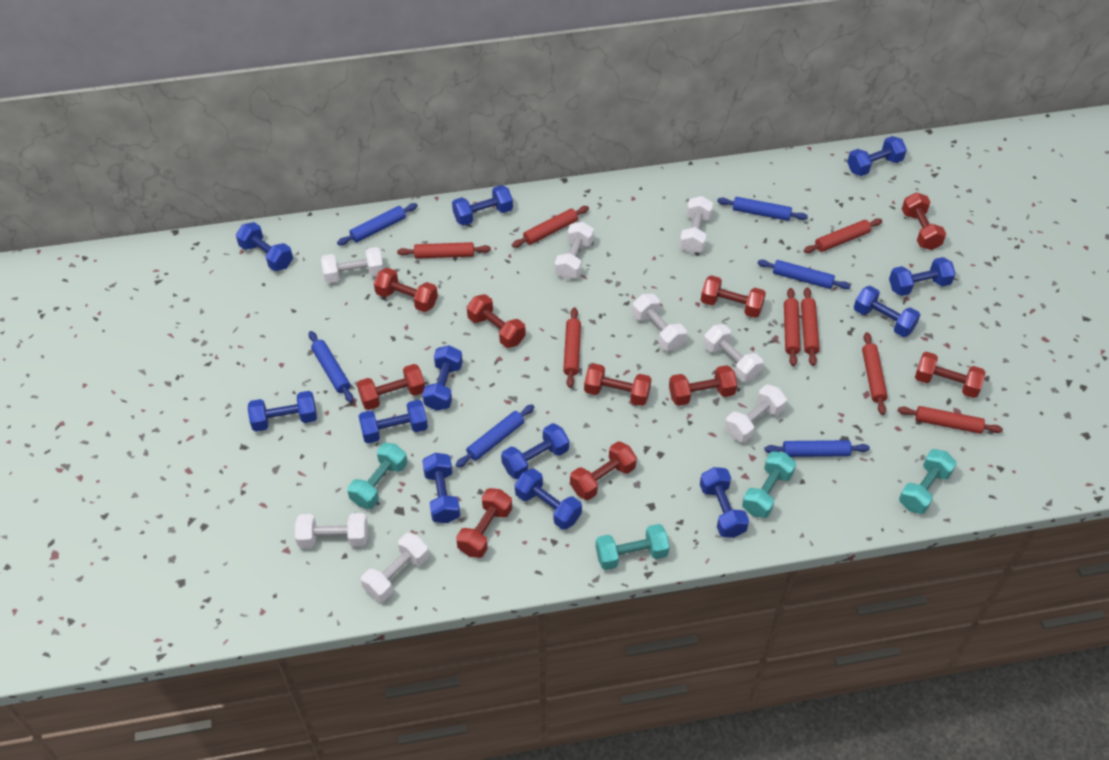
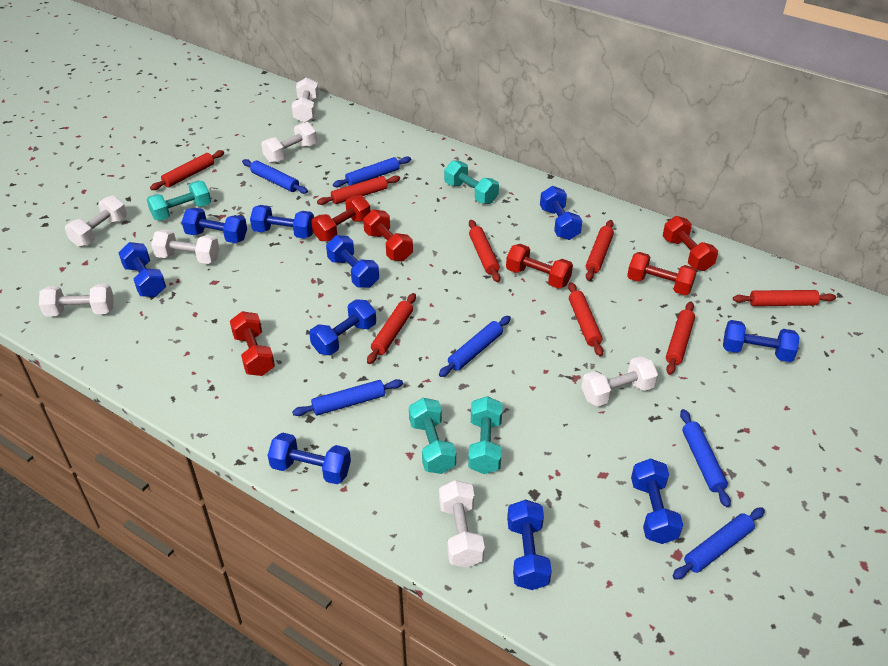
blue dumbbell: 12 -> 10
red dumbbell: 10 -> 6
white dumbbell: 8 -> 7

